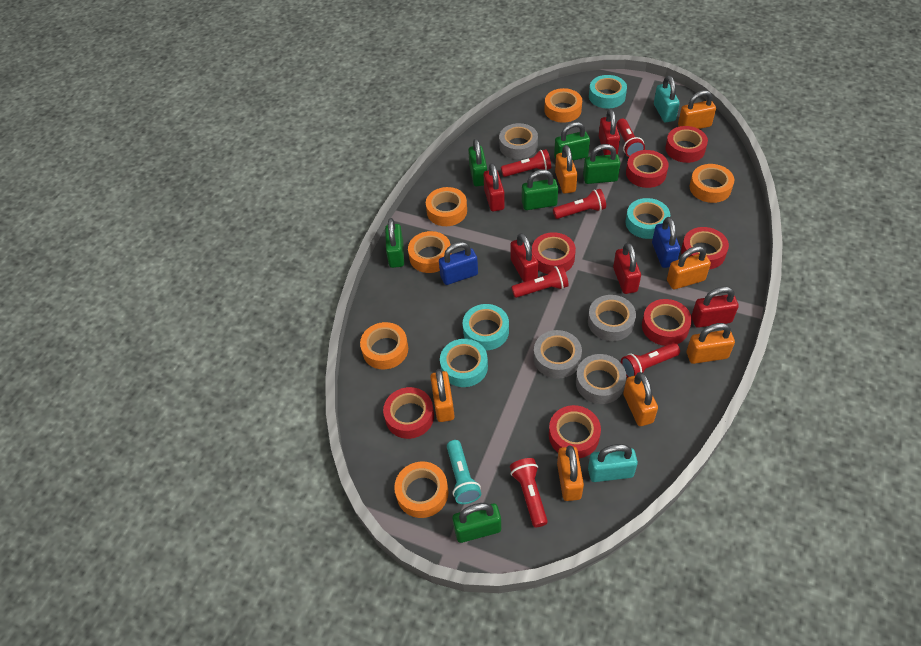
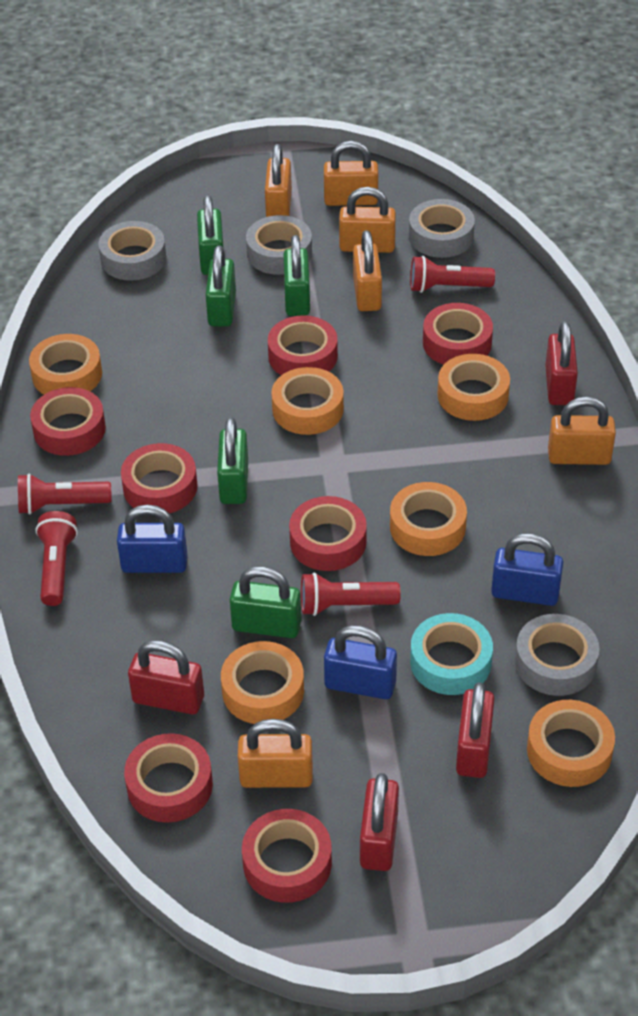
blue padlock: 2 -> 3
green padlock: 6 -> 5
orange padlock: 7 -> 6
red flashlight: 6 -> 4
red padlock: 5 -> 4
turquoise flashlight: 1 -> 0
turquoise padlock: 2 -> 0
turquoise tape: 4 -> 1

